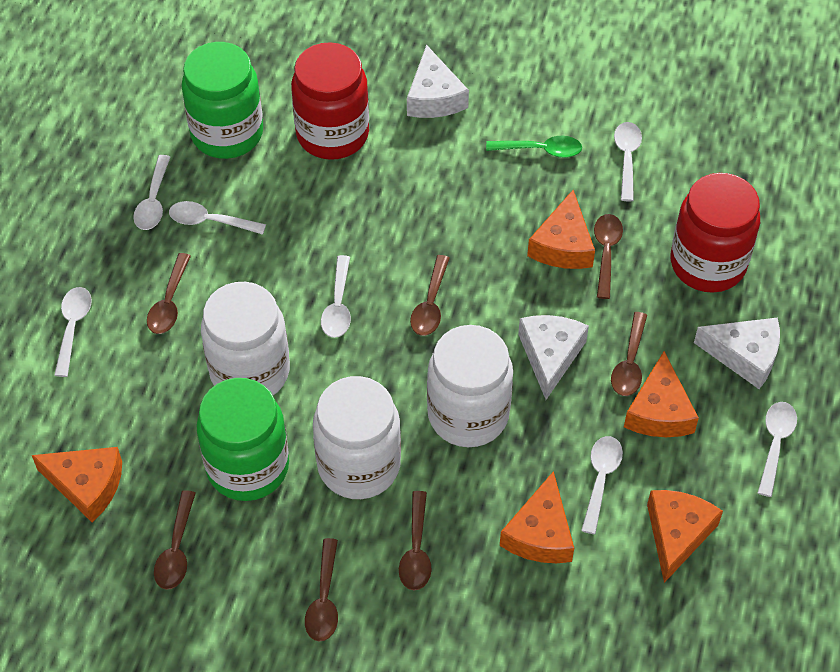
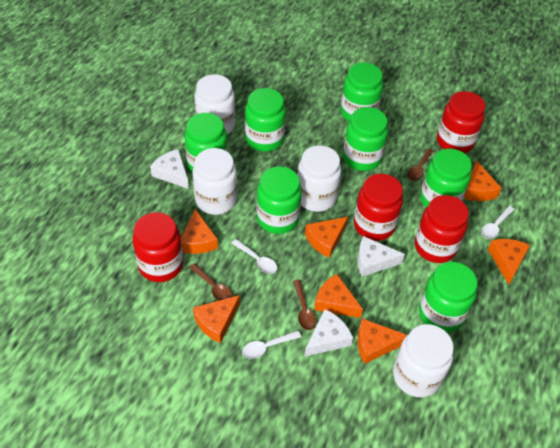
brown spoon: 7 -> 3
green jar: 2 -> 7
green spoon: 1 -> 0
orange cheese: 5 -> 7
red jar: 2 -> 4
white jar: 3 -> 4
white spoon: 7 -> 3

